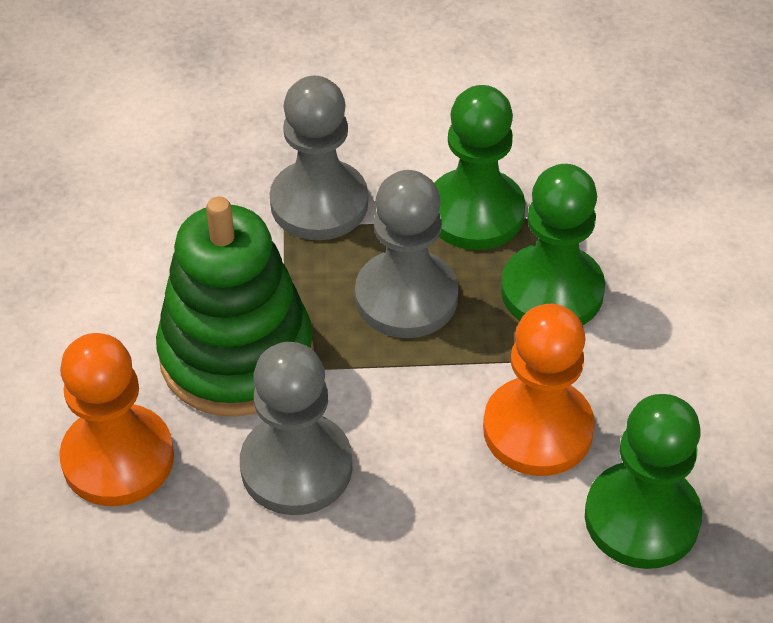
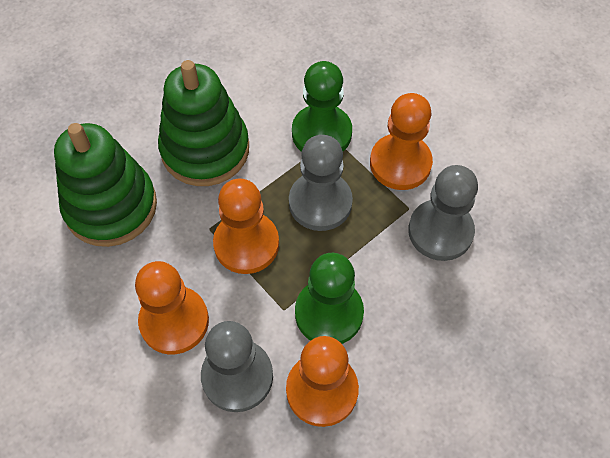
green pawn: 3 -> 2
green stacking toy: 1 -> 2
orange pawn: 2 -> 4

